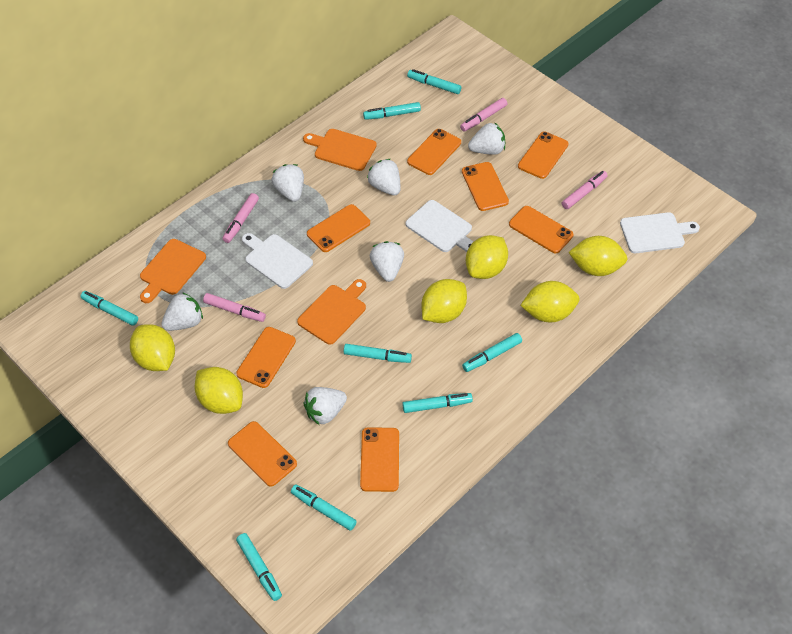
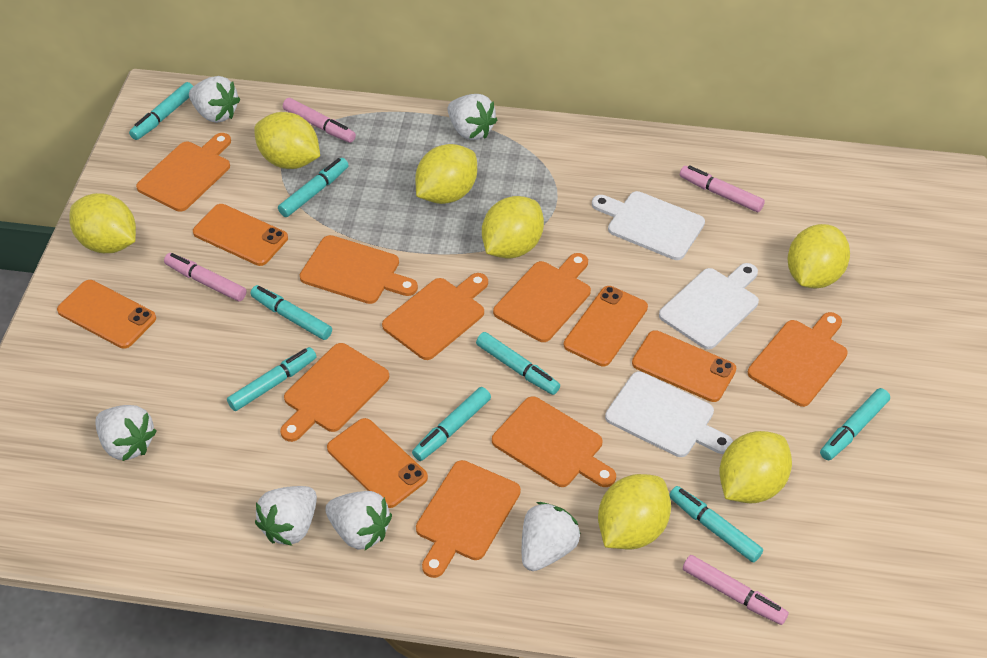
orange cutting board: 3 -> 8
orange phone: 8 -> 5
yellow lemon: 6 -> 7

